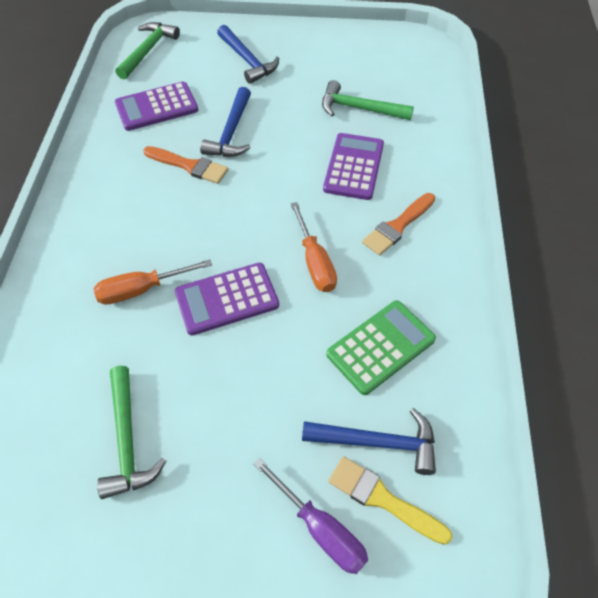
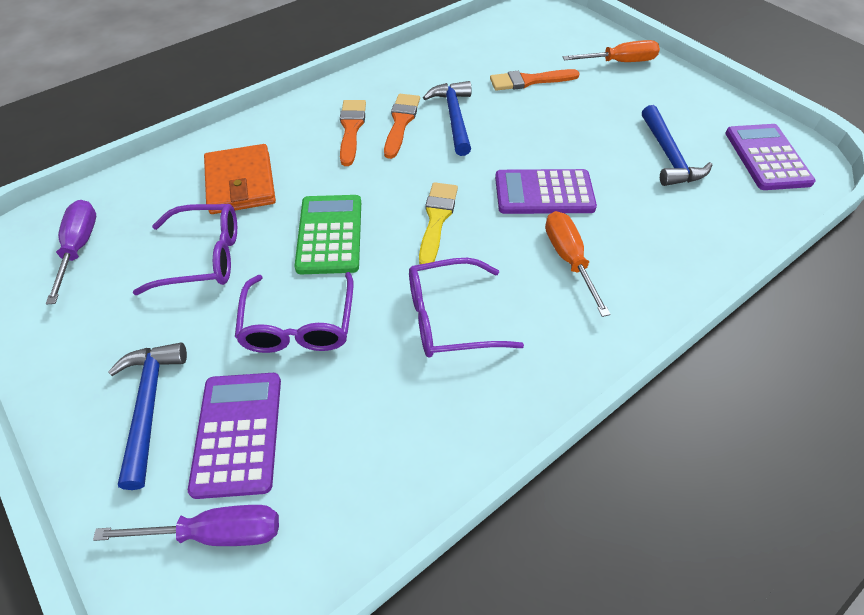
green hammer: 3 -> 0
orange brush: 2 -> 3
orange wallet: 0 -> 1
purple glasses: 0 -> 3
purple screwdriver: 1 -> 2

